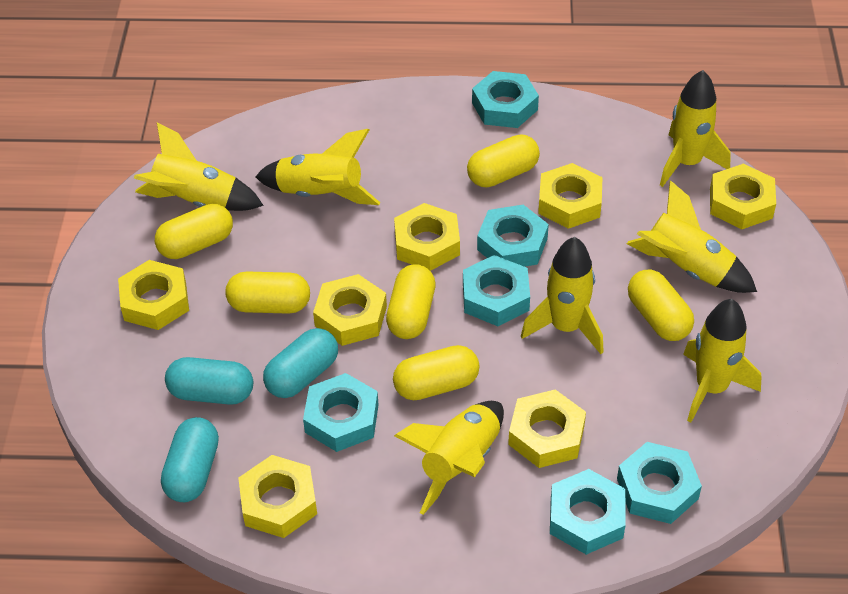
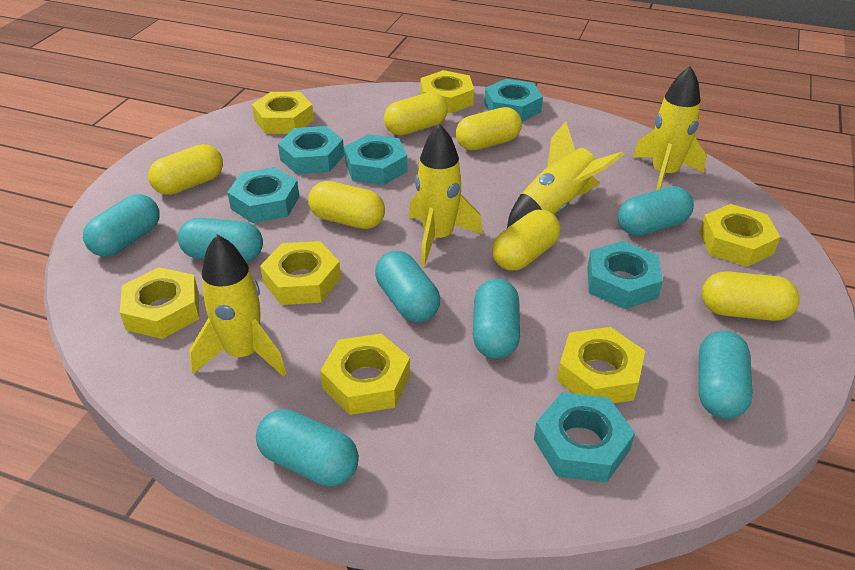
turquoise capsule: 3 -> 7
yellow rocket: 7 -> 4

